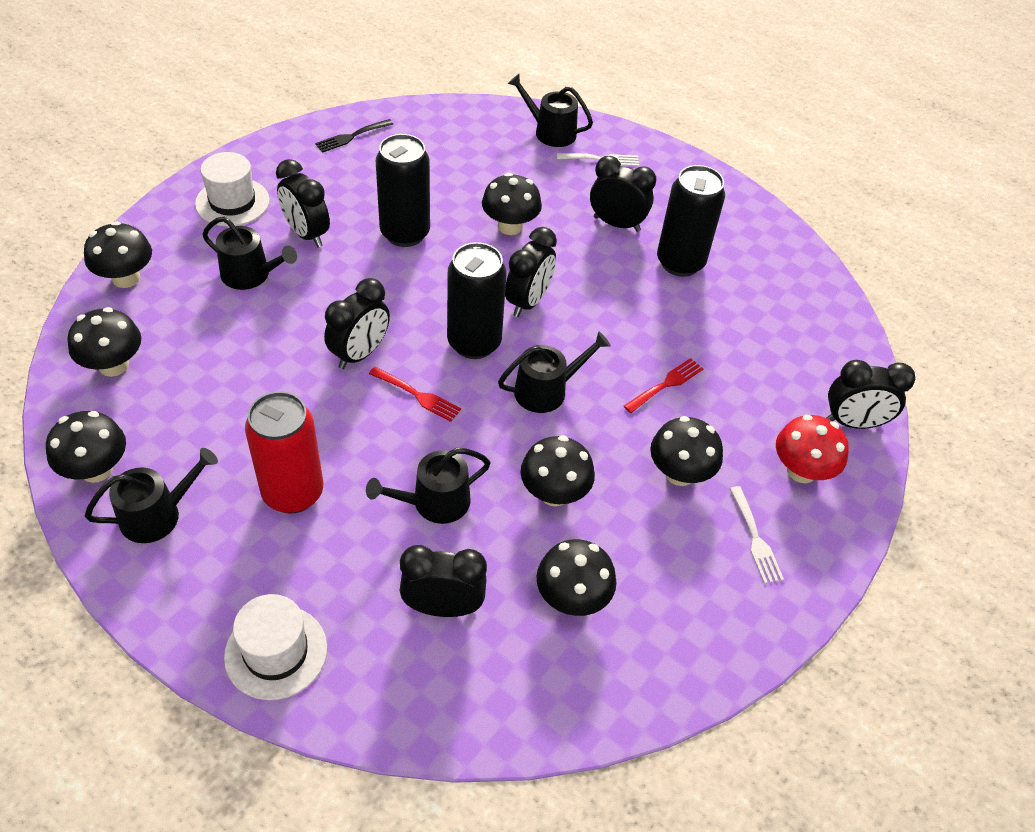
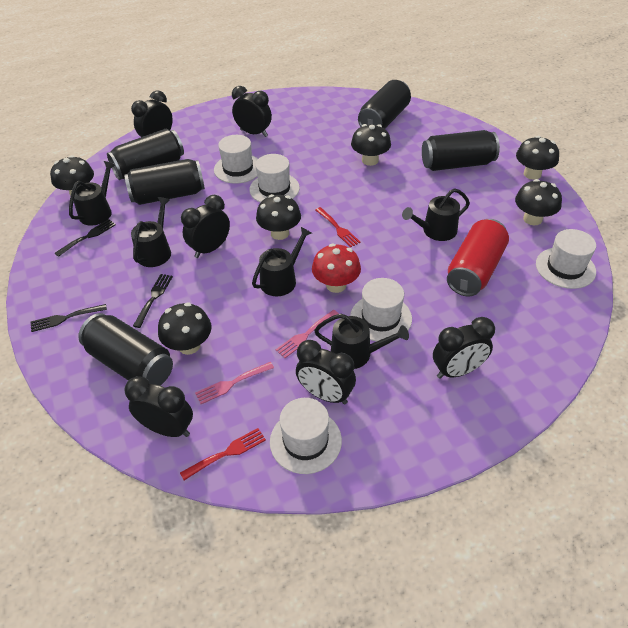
black can: 3 -> 5
black fork: 1 -> 3
black mushroom: 7 -> 6
pink fork: 0 -> 2
white fork: 2 -> 0
white hat: 2 -> 5

